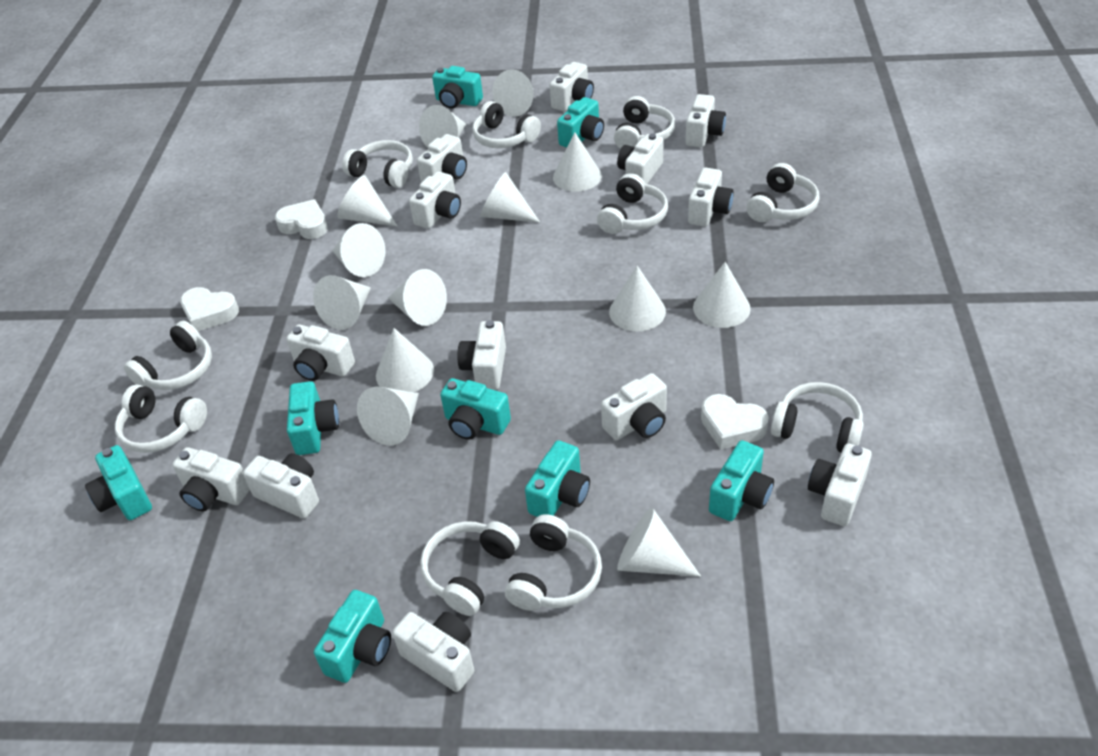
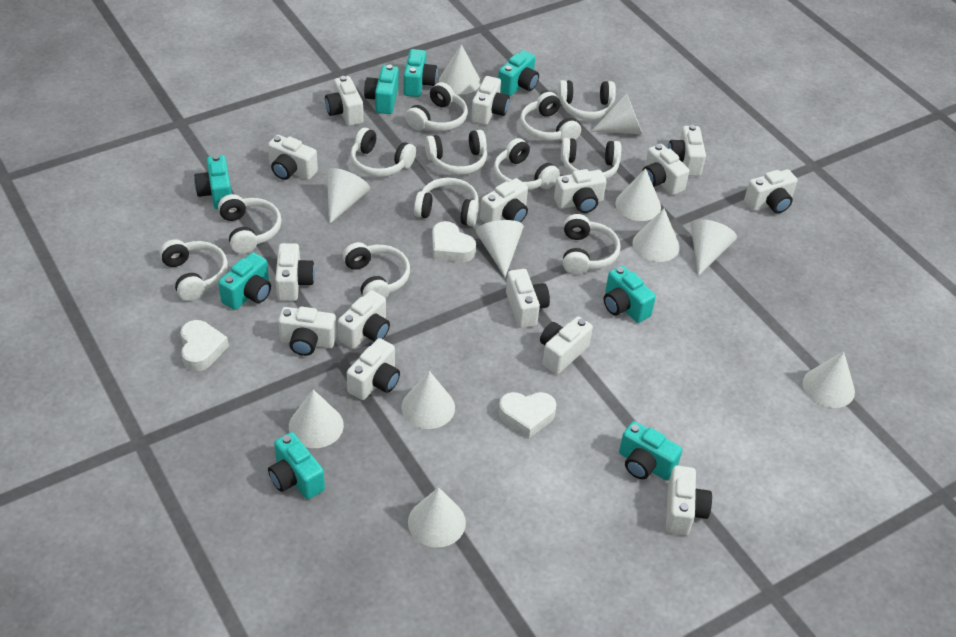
white camera: 13 -> 15
white cone: 13 -> 11
white headphones: 10 -> 12

